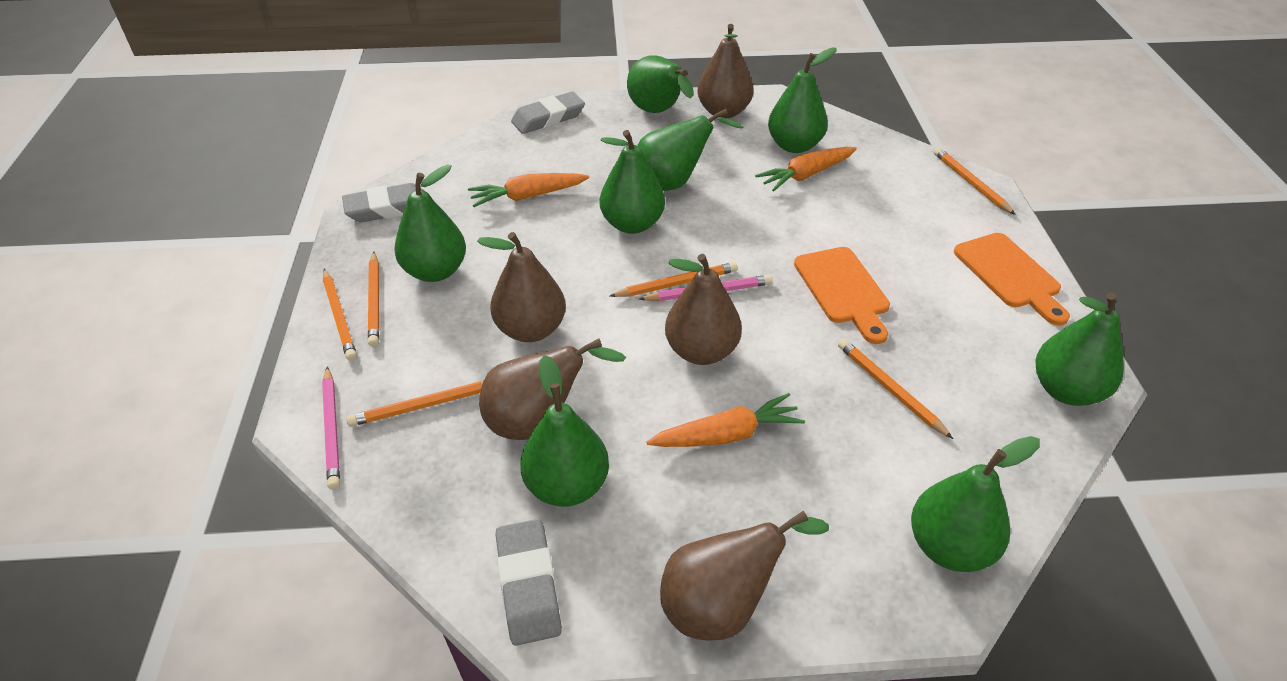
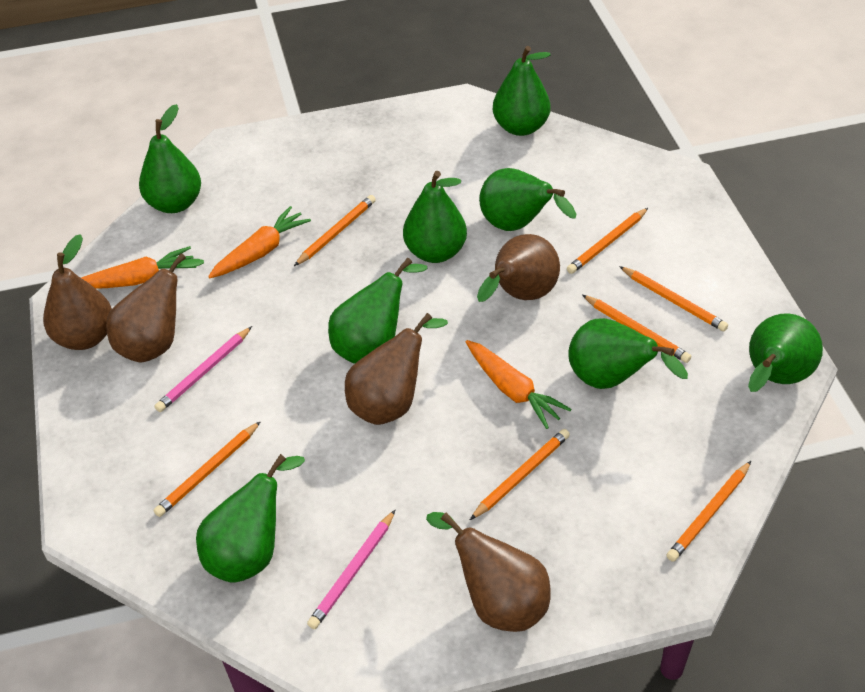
grey eraser: 3 -> 0
orange cutting board: 2 -> 0
orange pencil: 6 -> 7

